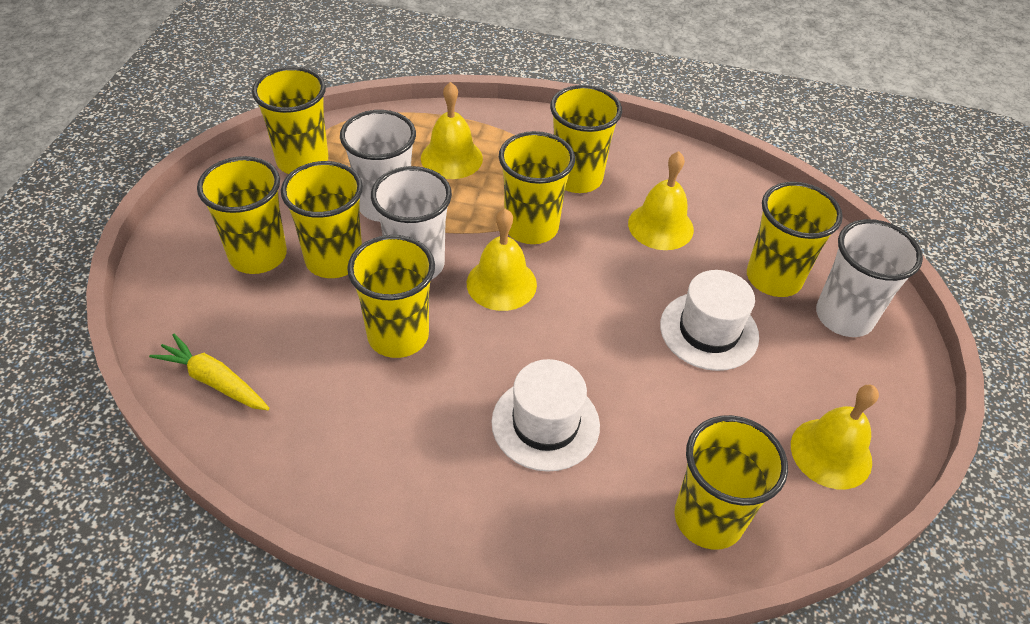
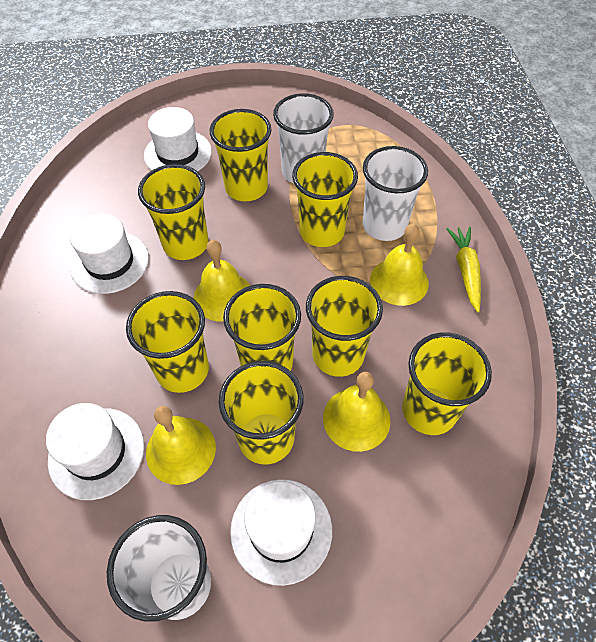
white hat: 2 -> 4

